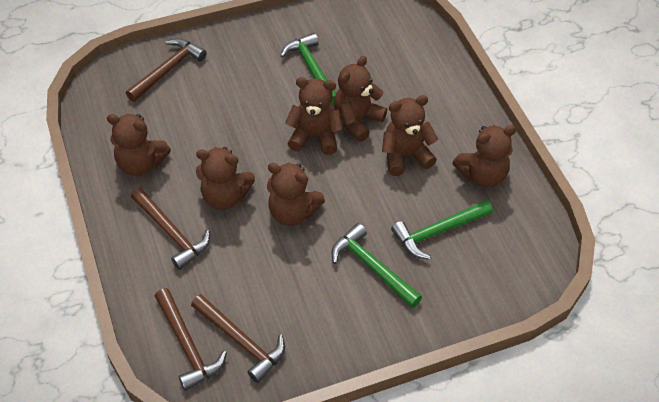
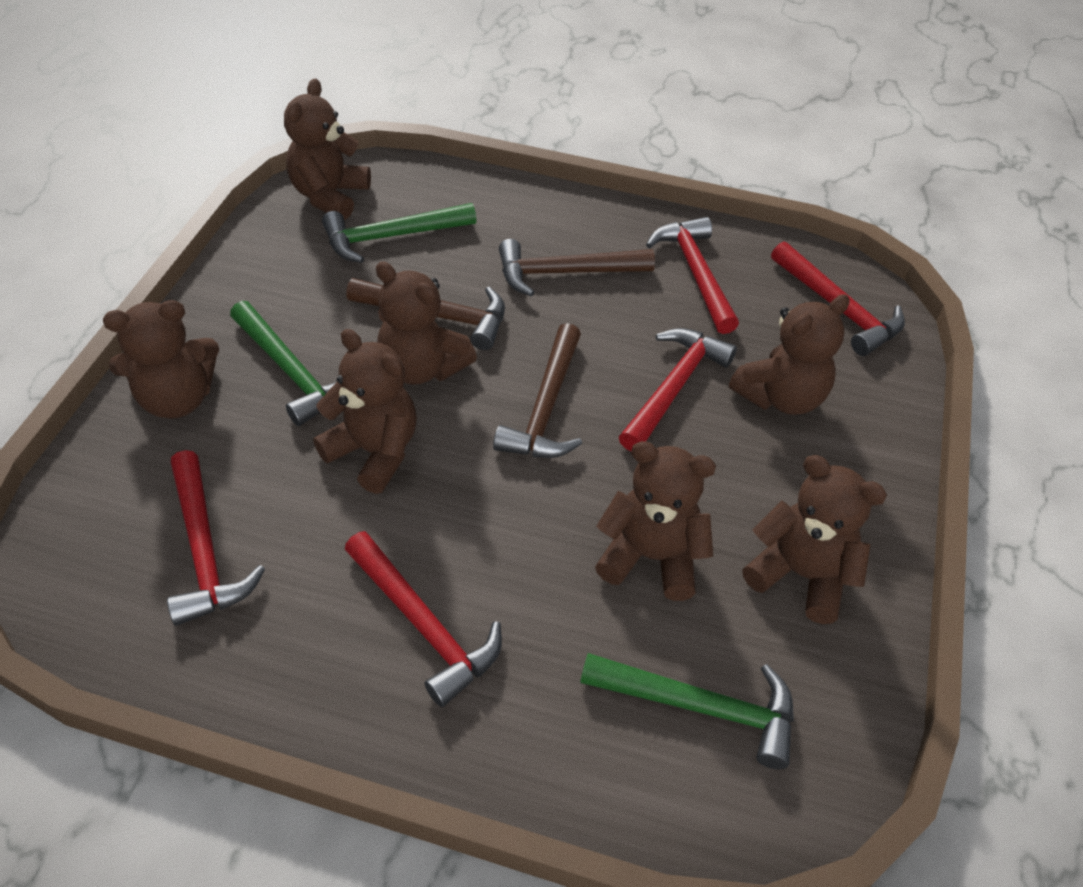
brown hammer: 4 -> 3
red hammer: 0 -> 5

